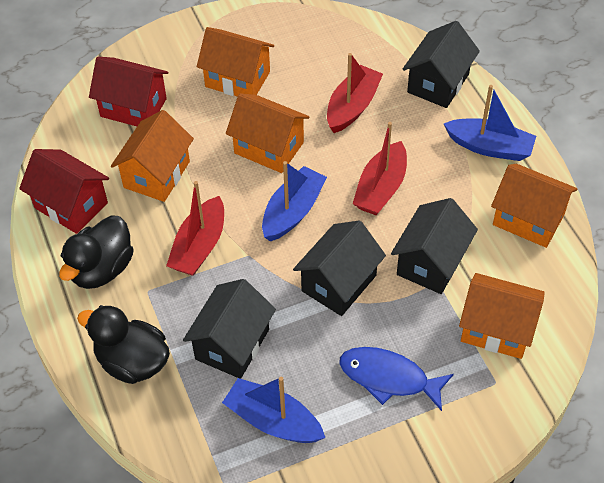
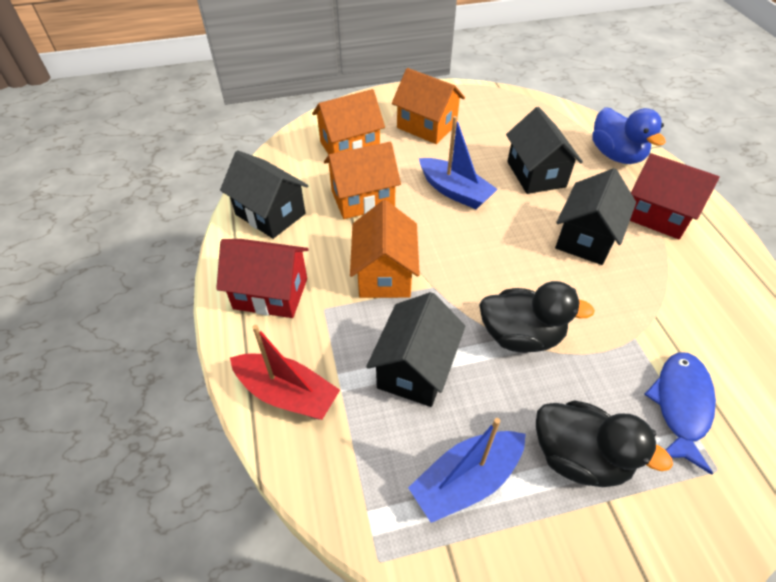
blue boat: 3 -> 2
blue duck: 0 -> 1
orange house: 5 -> 4
red boat: 3 -> 1

